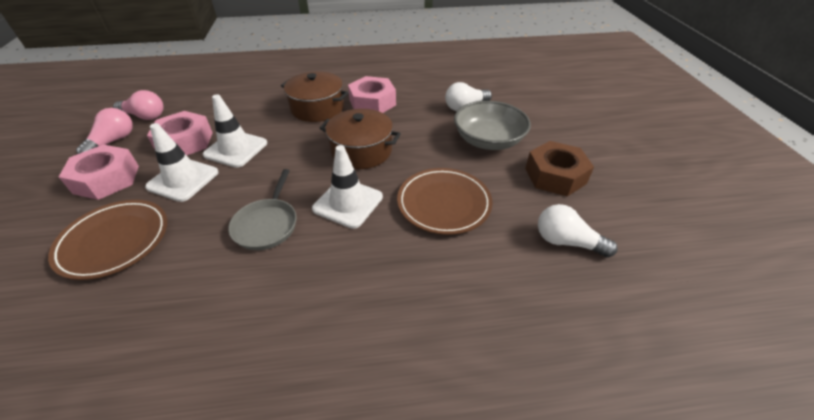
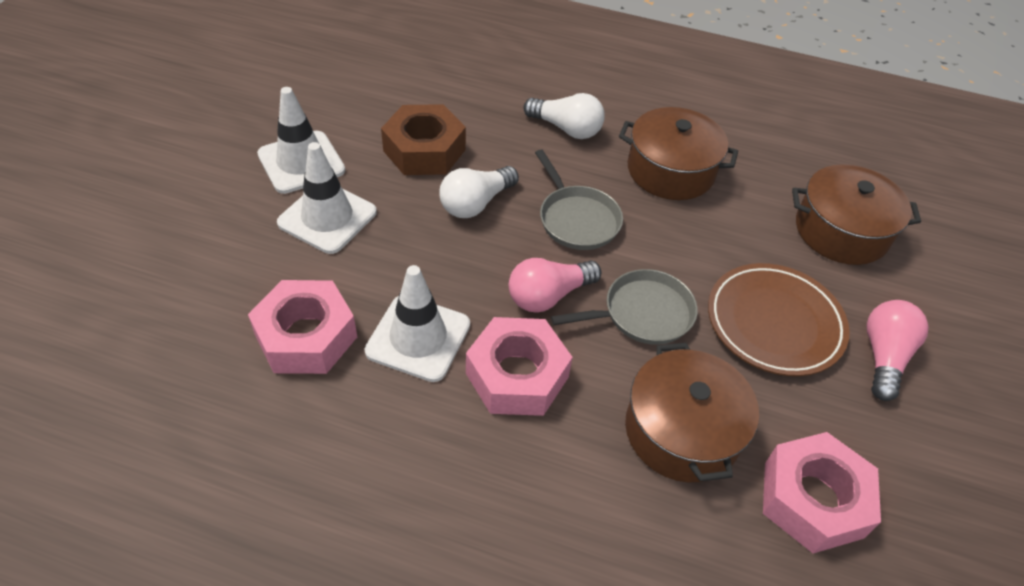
brown plate: 2 -> 1
brown pot: 2 -> 3
grey bowl: 1 -> 0
grey pan: 1 -> 2

